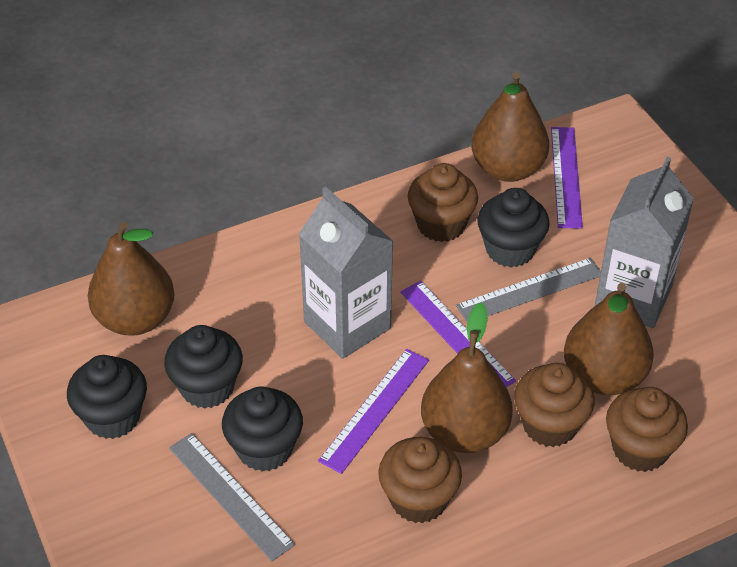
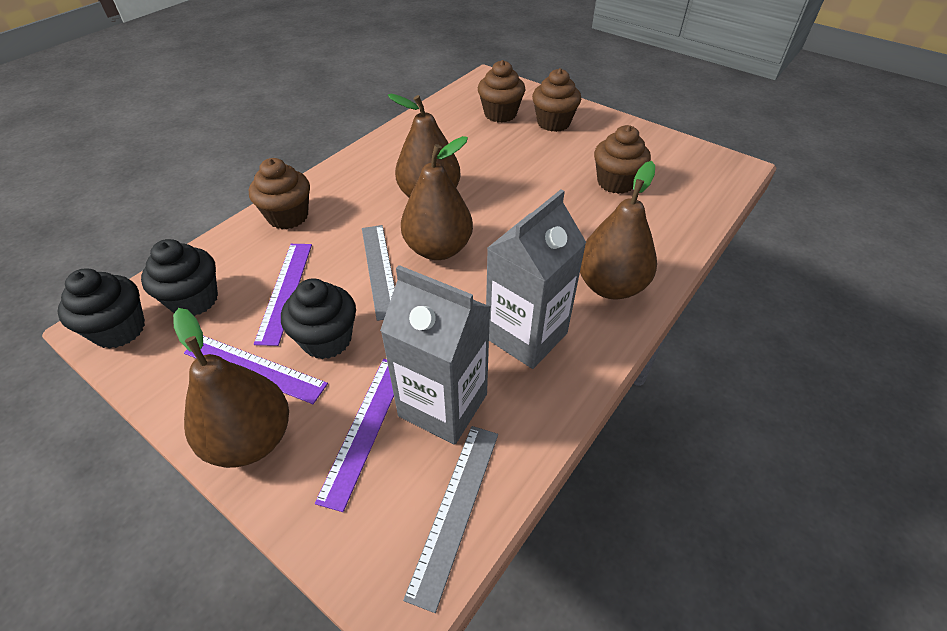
black cupcake: 4 -> 3

